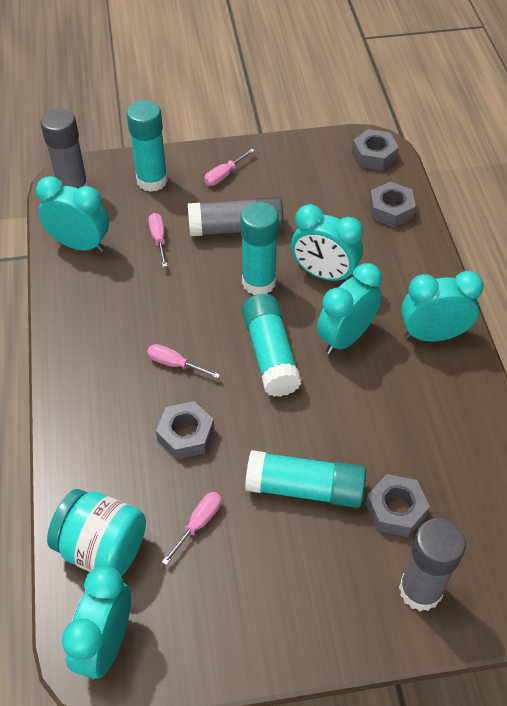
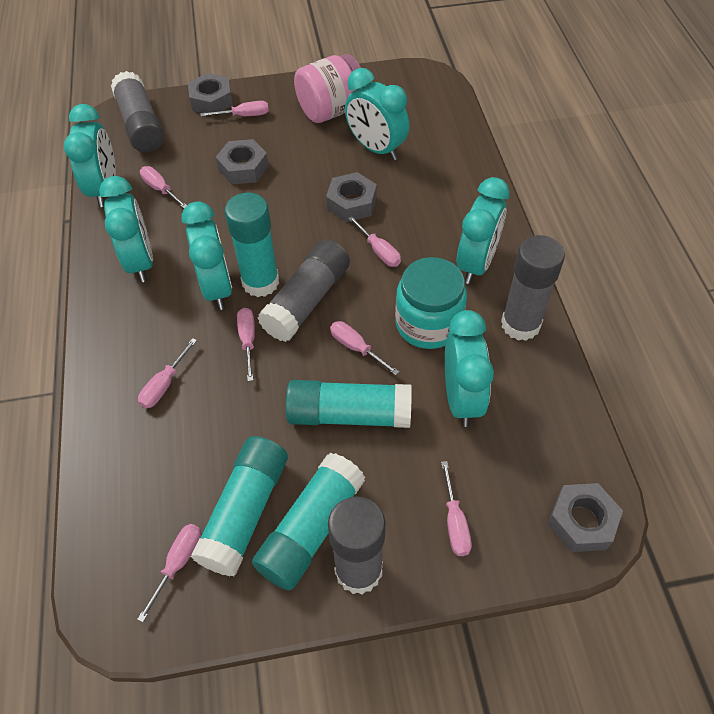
grey glue stick: 3 -> 4
pink jar: 0 -> 1
pink screwdriver: 4 -> 8
turquoise clock: 5 -> 6

